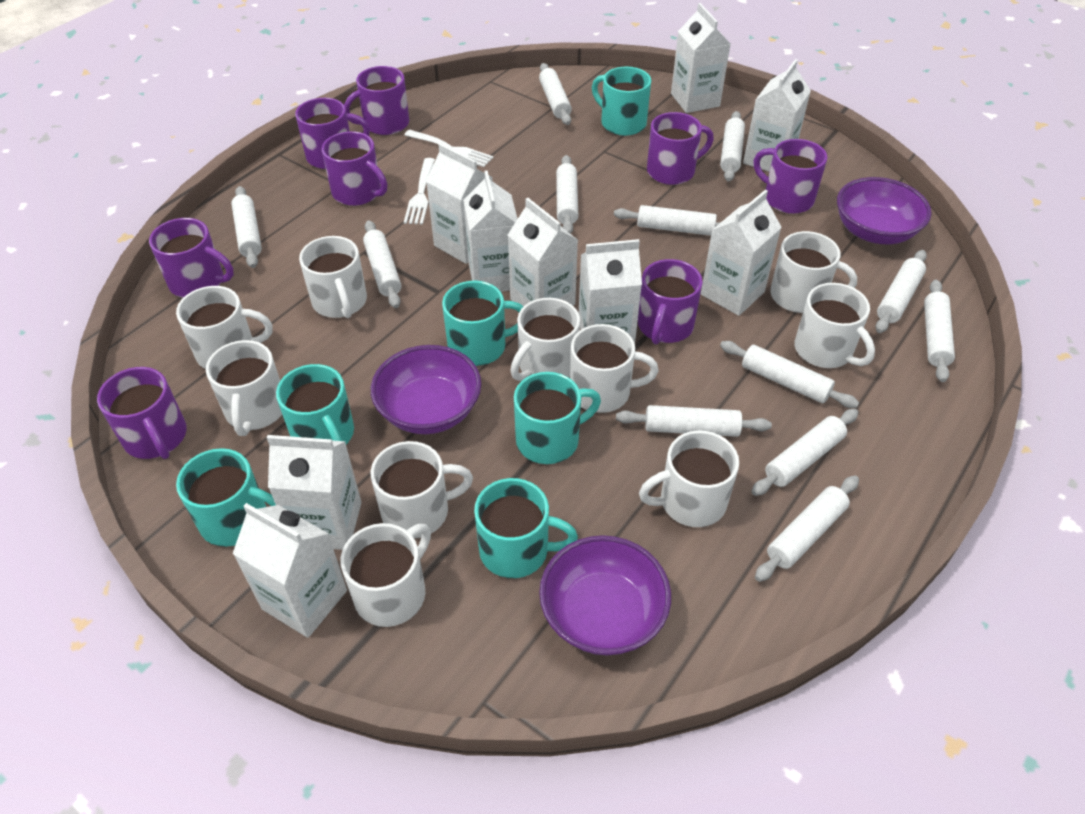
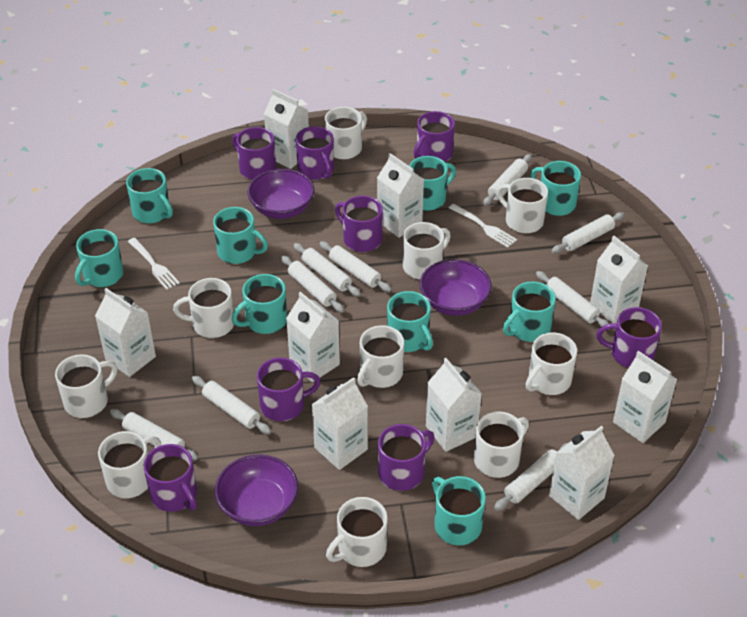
turquoise mug: 6 -> 9
white rolling pin: 12 -> 9

